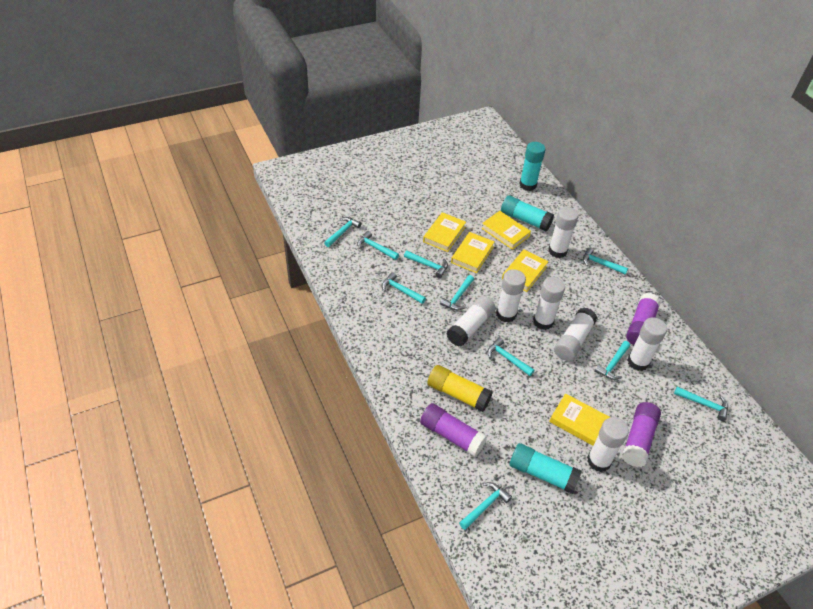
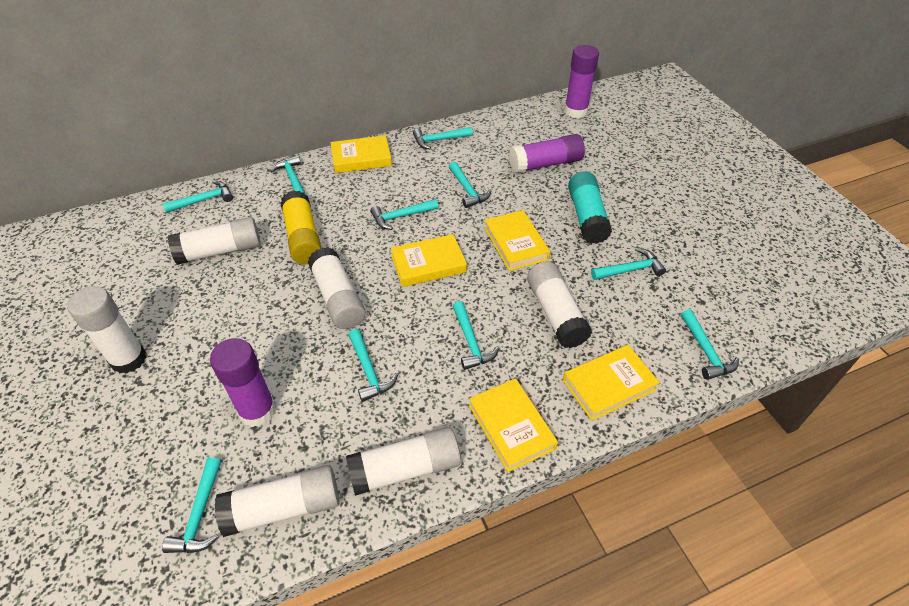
turquoise glue stick: 3 -> 1
white glue stick: 7 -> 6

